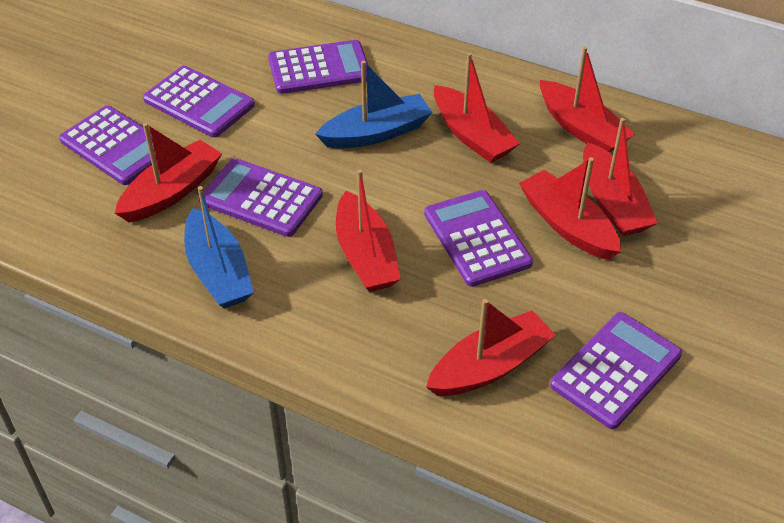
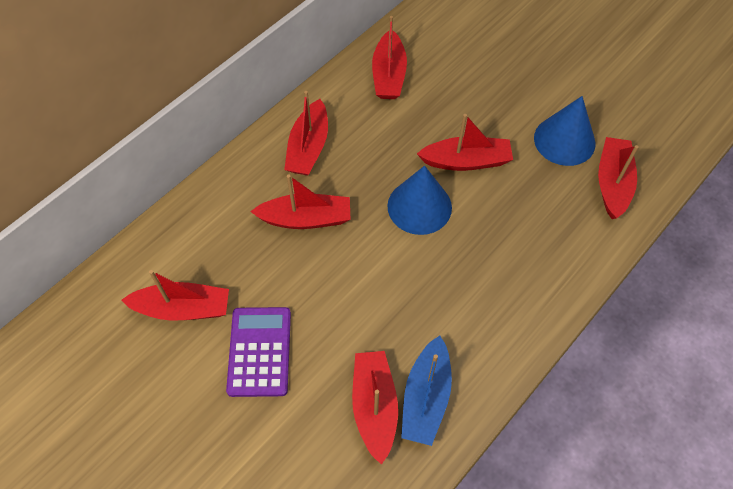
blue boat: 2 -> 1
blue cone: 0 -> 2
purple calculator: 6 -> 1

